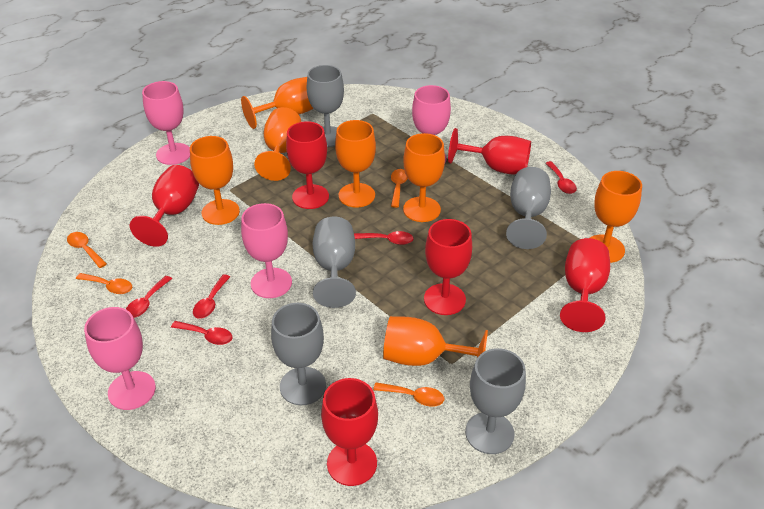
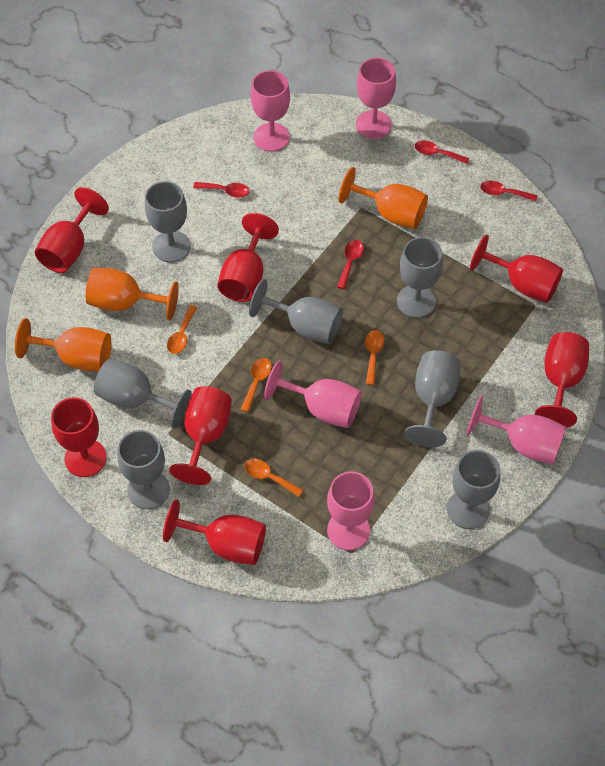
grey goblet: 5 -> 7
orange goblet: 7 -> 3
pink goblet: 4 -> 5
red goblet: 6 -> 7
red spoon: 5 -> 4

